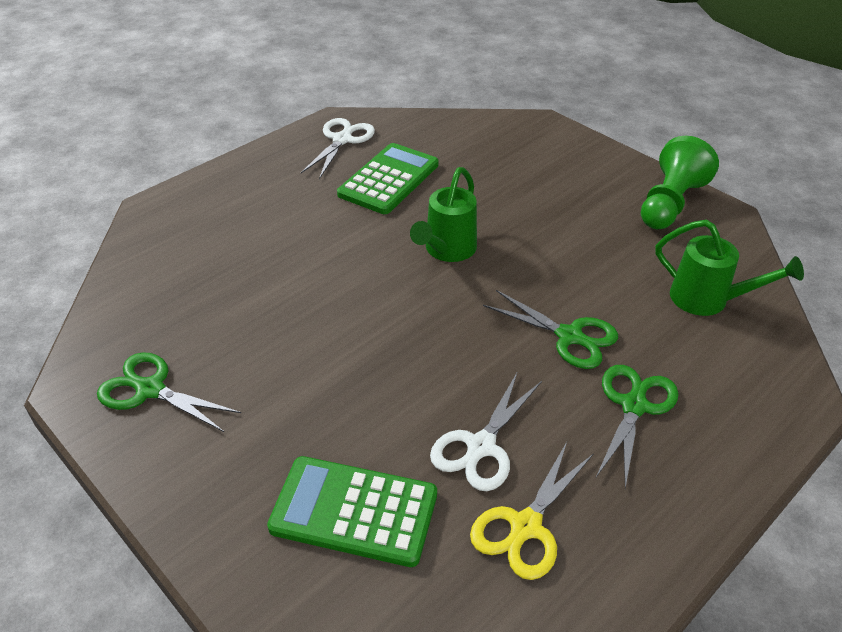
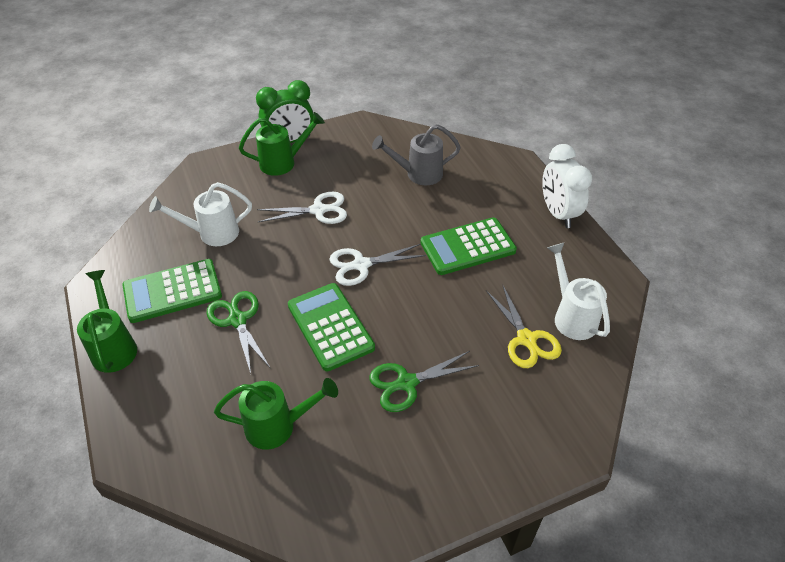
green calculator: 2 -> 3
green clock: 0 -> 1
green pawn: 1 -> 0
green scissors: 3 -> 2
green watering can: 2 -> 3
grey watering can: 0 -> 1
white clock: 0 -> 1
white watering can: 0 -> 2

